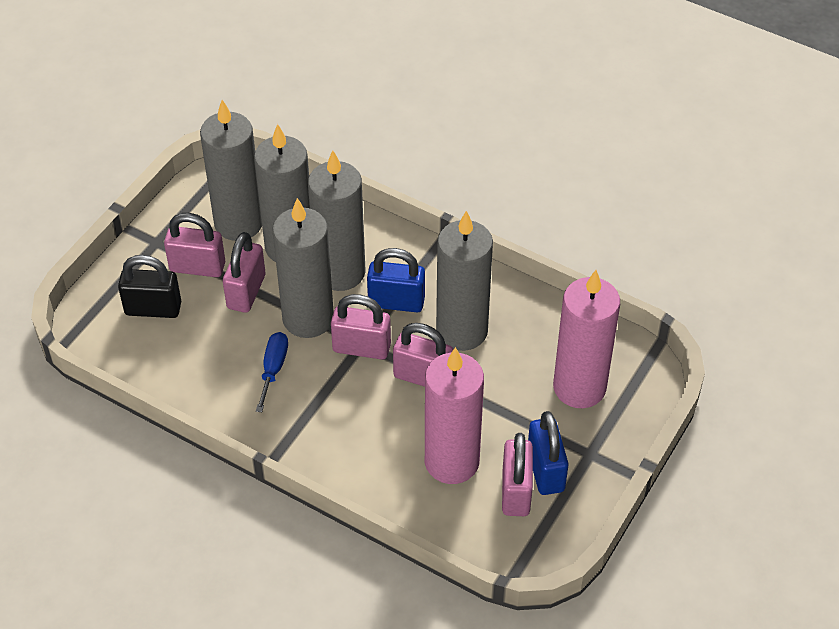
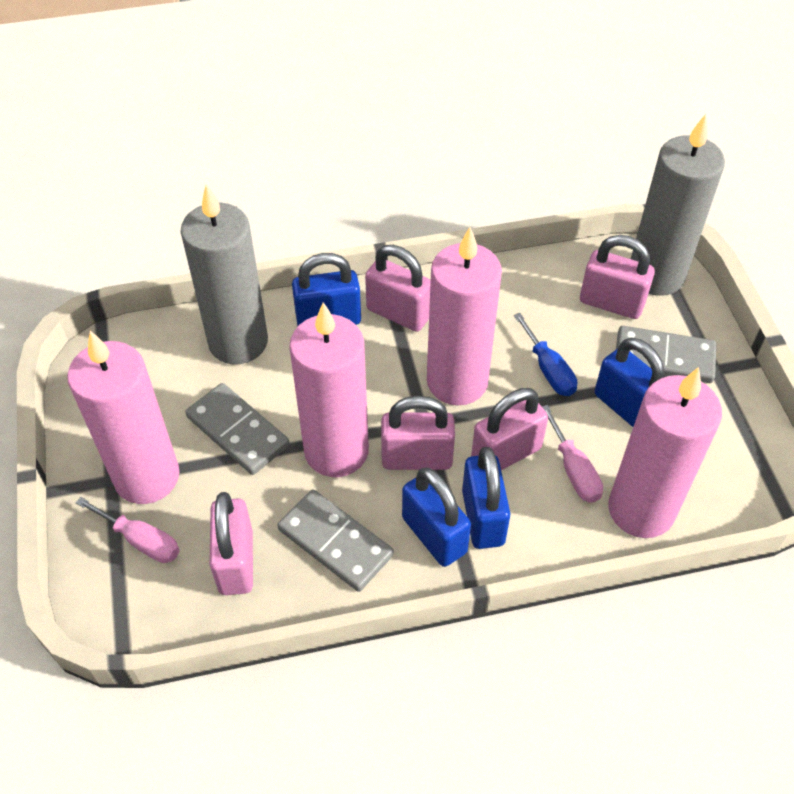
black padlock: 1 -> 0
blue padlock: 2 -> 4
grey candle: 5 -> 2
grey domino: 0 -> 3
pink candle: 2 -> 4
pink screwdriver: 0 -> 2

